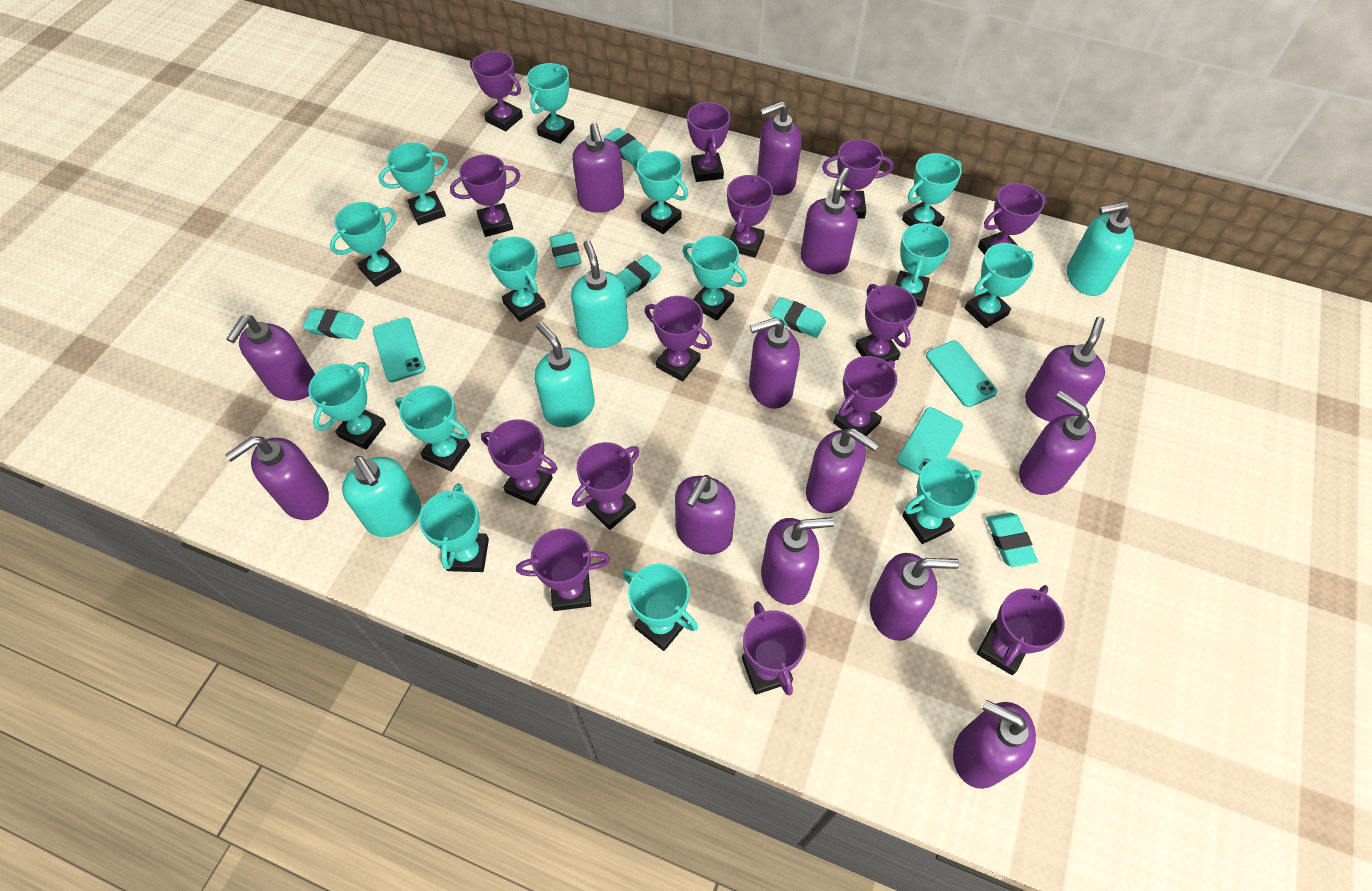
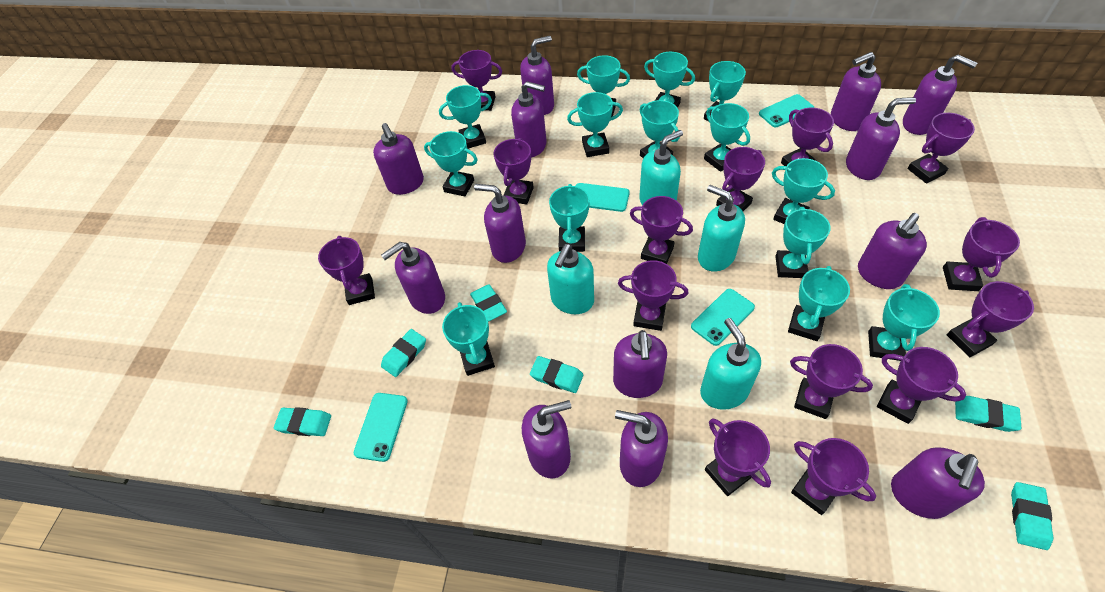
turquoise phone: 3 -> 4

